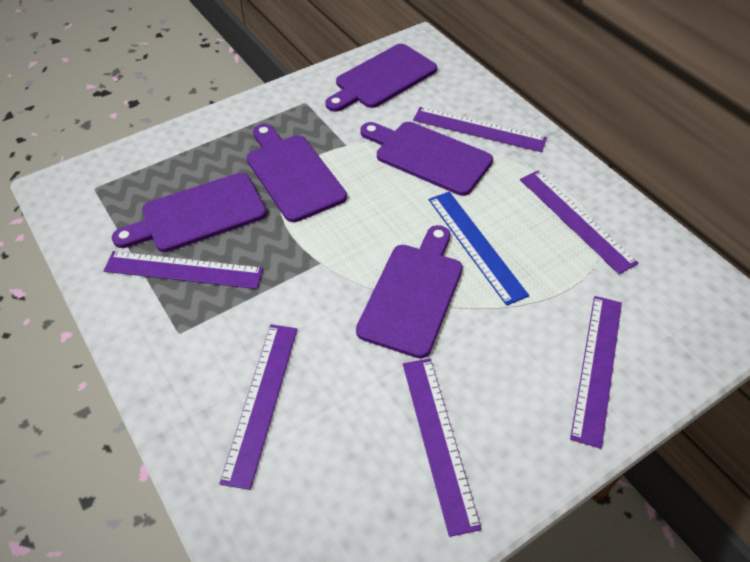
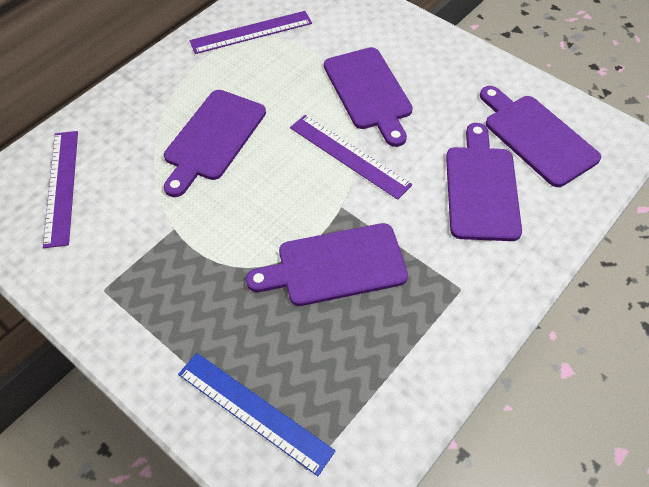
purple ruler: 6 -> 3

